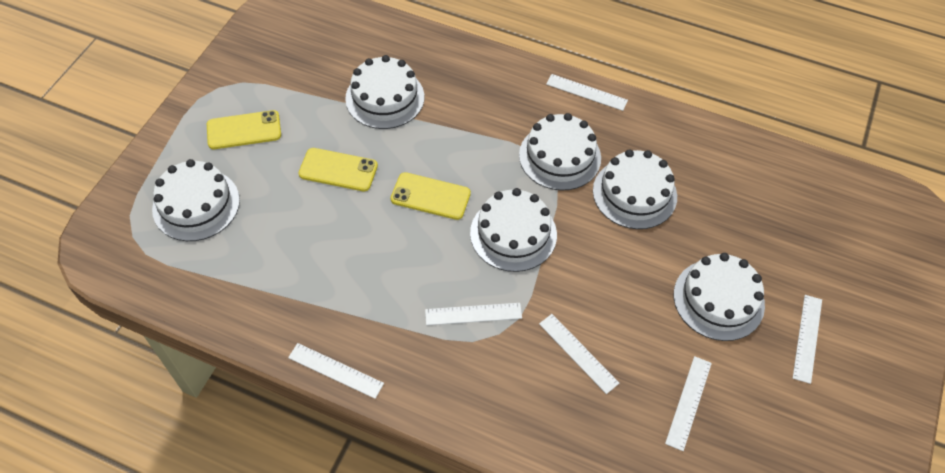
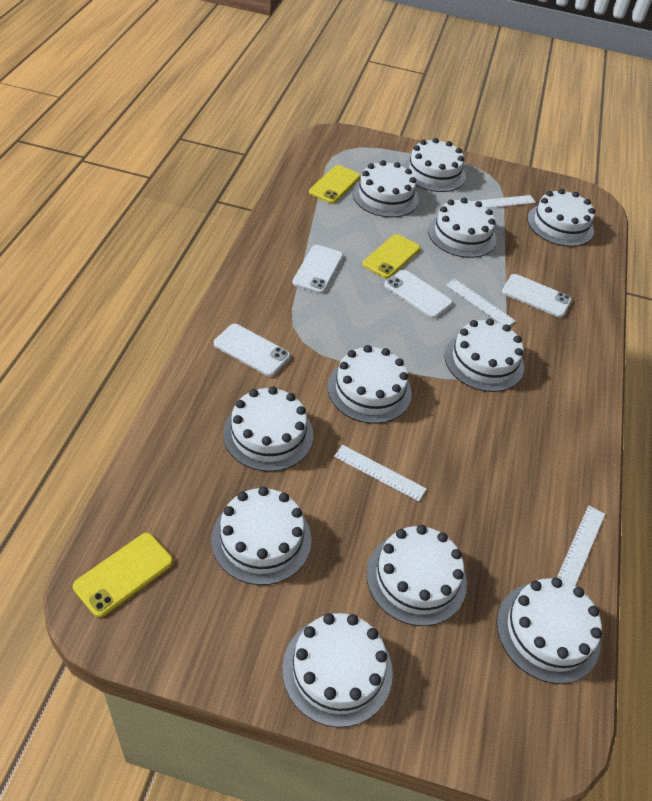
white cake: 6 -> 11
white phone: 0 -> 4
white ruler: 6 -> 4

